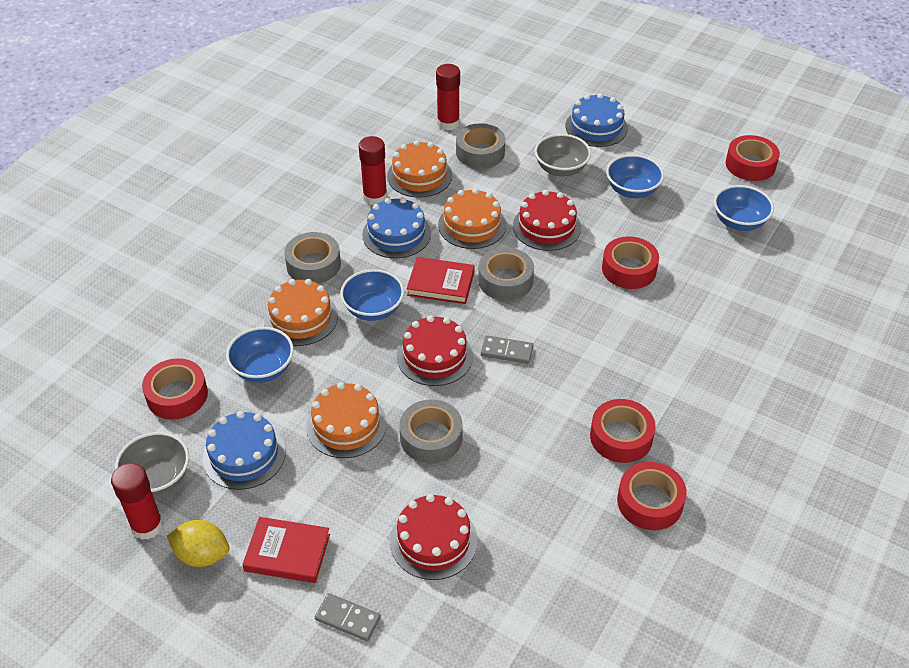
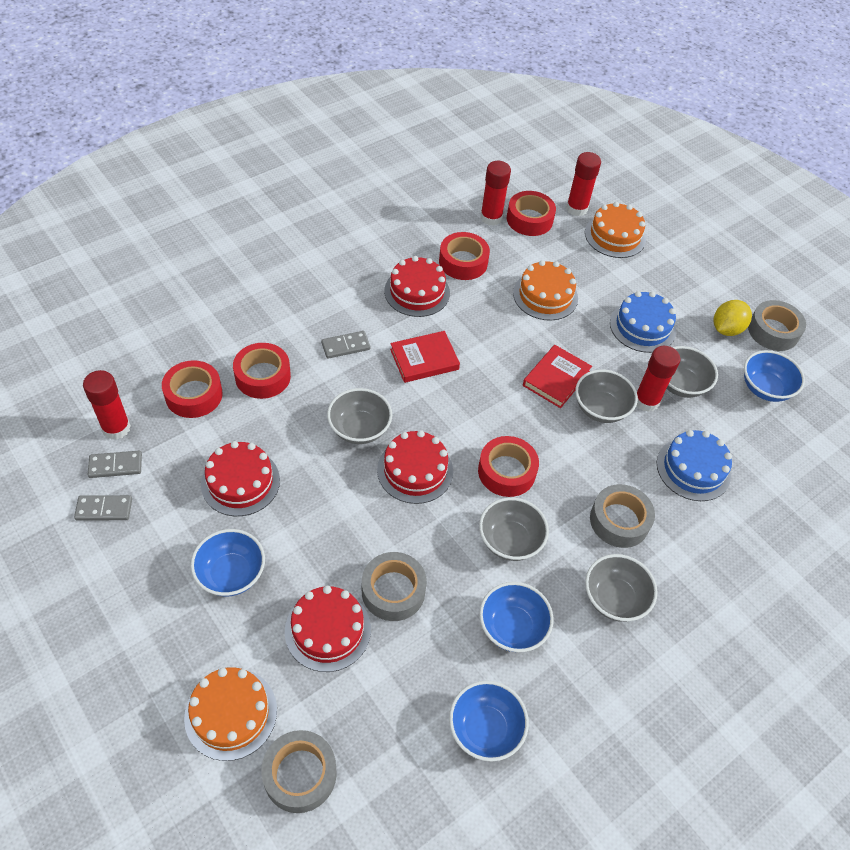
blue cake: 3 -> 2
grey bowl: 2 -> 5
grey domino: 2 -> 3
orange cake: 4 -> 3
red cake: 3 -> 4
red glue stick: 3 -> 4

